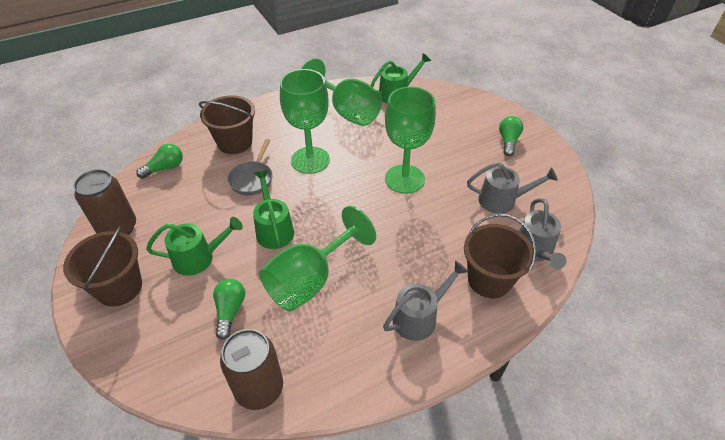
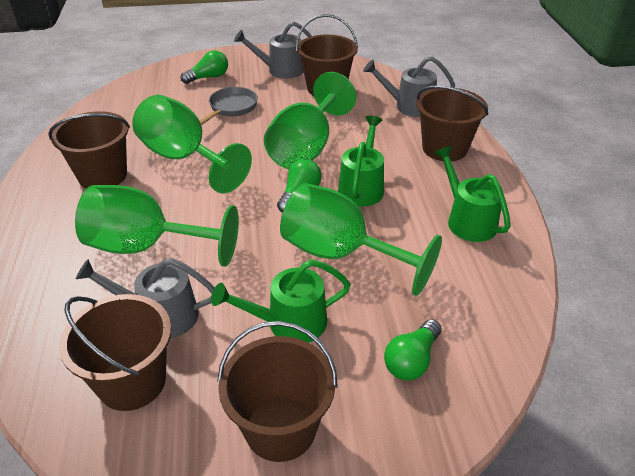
brown bucket: 3 -> 5
brown can: 2 -> 0

